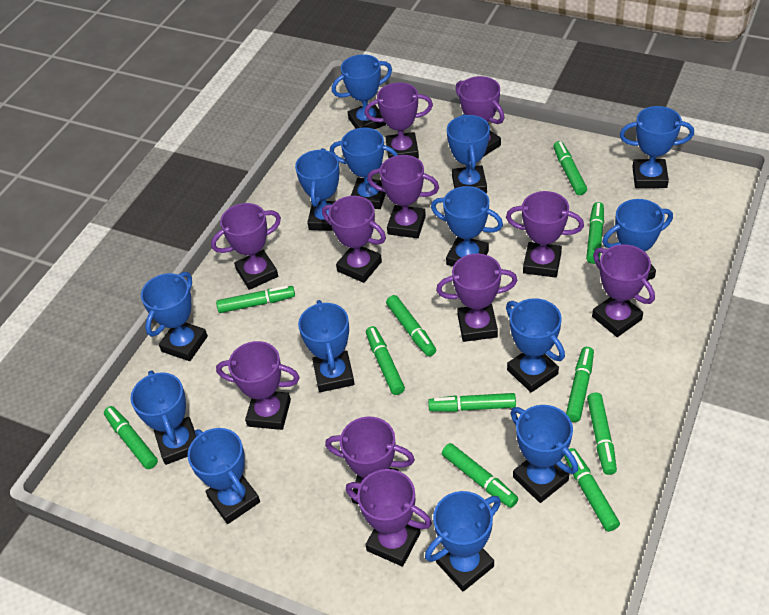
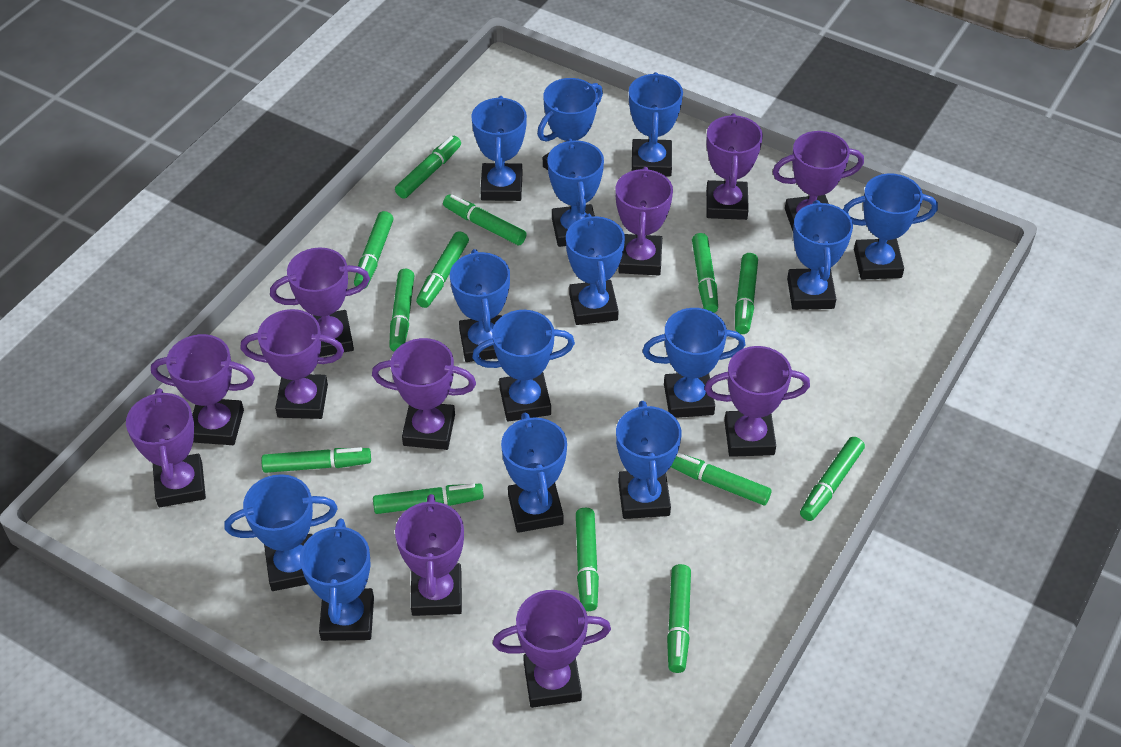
green marker: 11 -> 13

